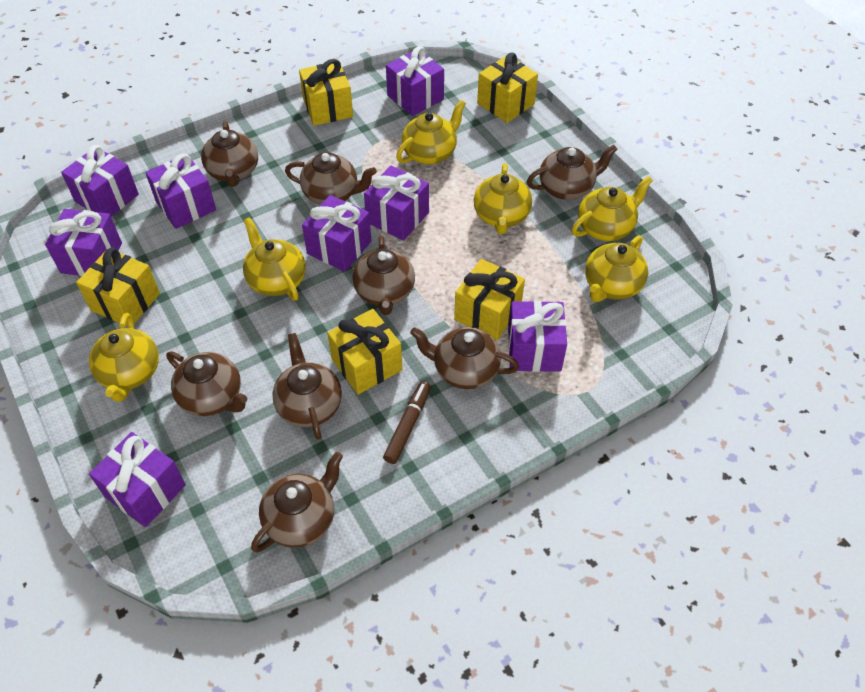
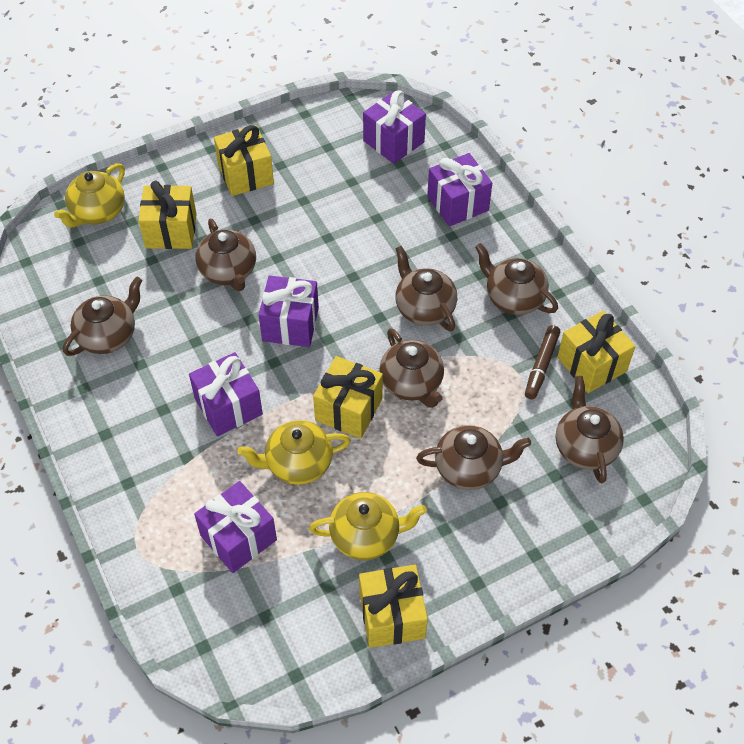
brown teapot: 8 -> 7
purple gift: 8 -> 5
yellow teapot: 6 -> 3

